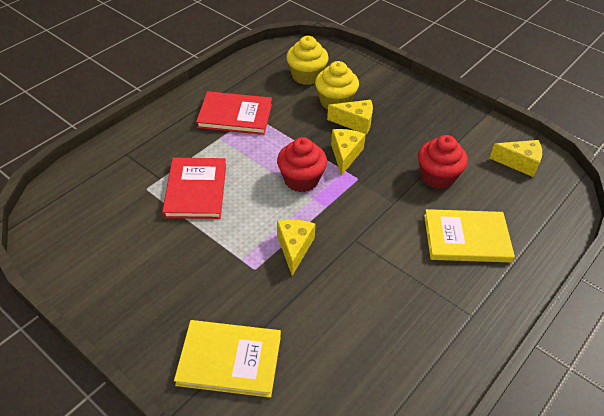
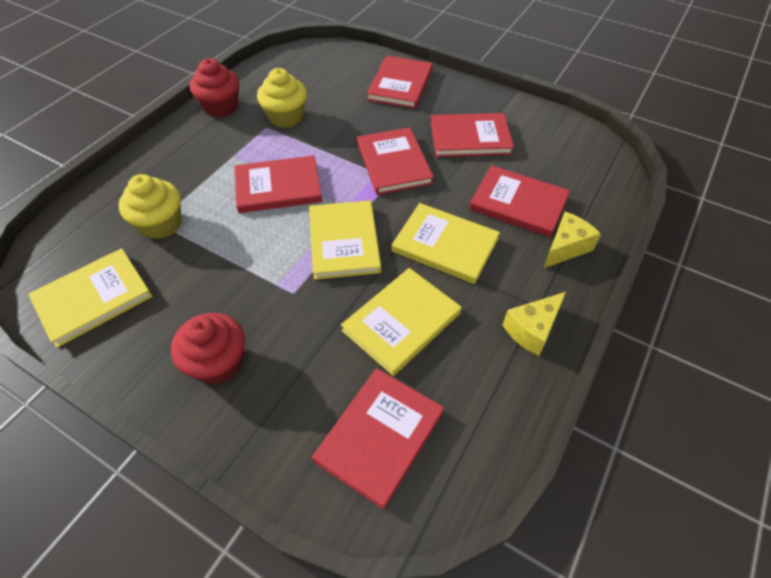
red book: 2 -> 6
yellow book: 2 -> 4
yellow cheese: 4 -> 2

